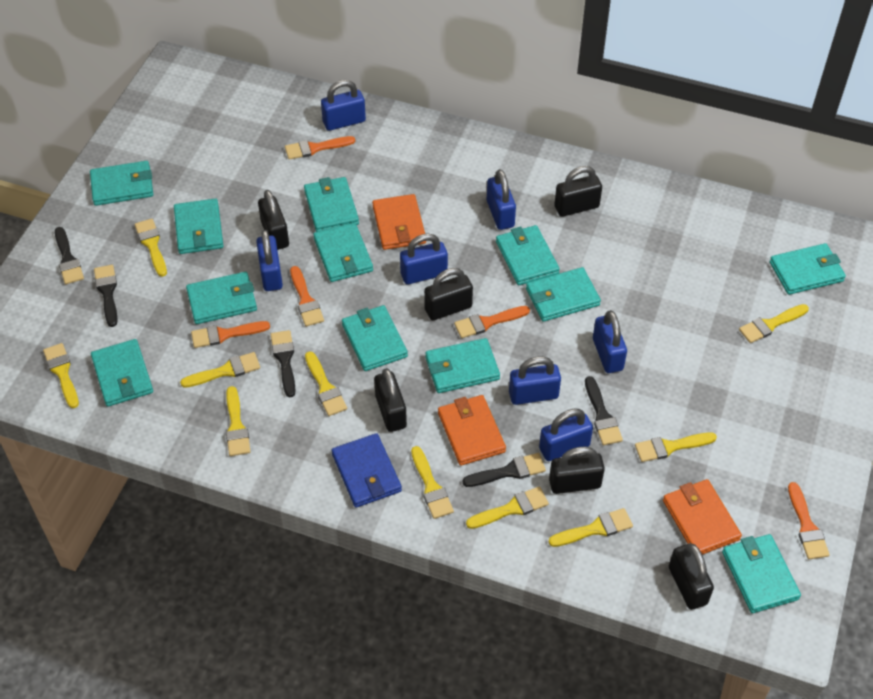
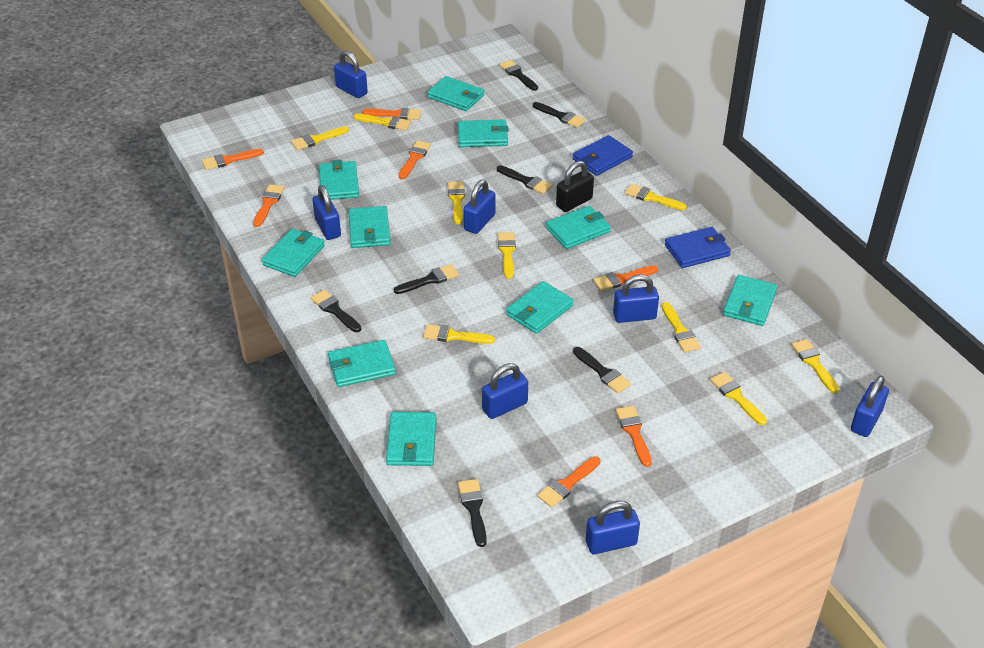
black brush: 5 -> 7
black padlock: 6 -> 1
blue wallet: 1 -> 2
orange brush: 5 -> 7
orange wallet: 3 -> 0
turquoise wallet: 12 -> 10
yellow brush: 10 -> 9

